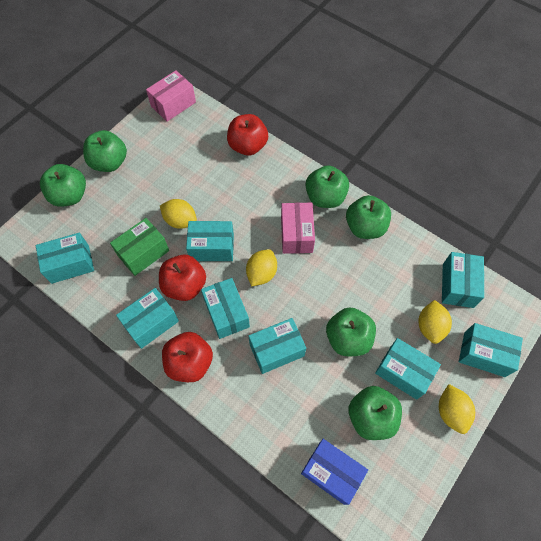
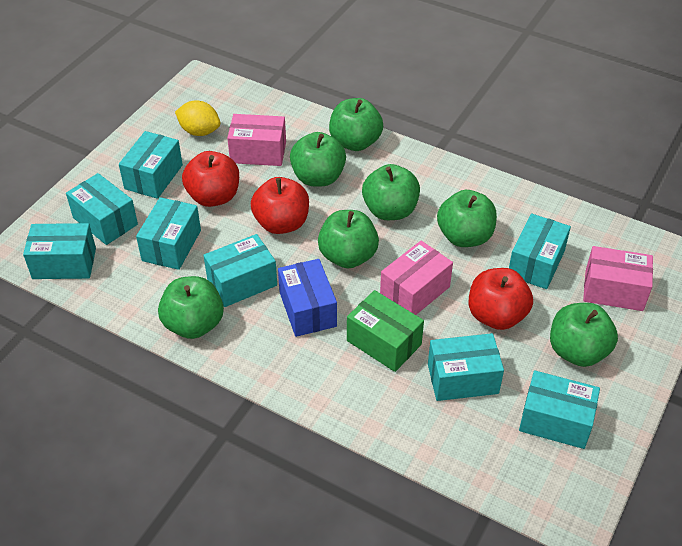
green apple: 6 -> 7
pink box: 2 -> 3
yellow lemon: 4 -> 1

